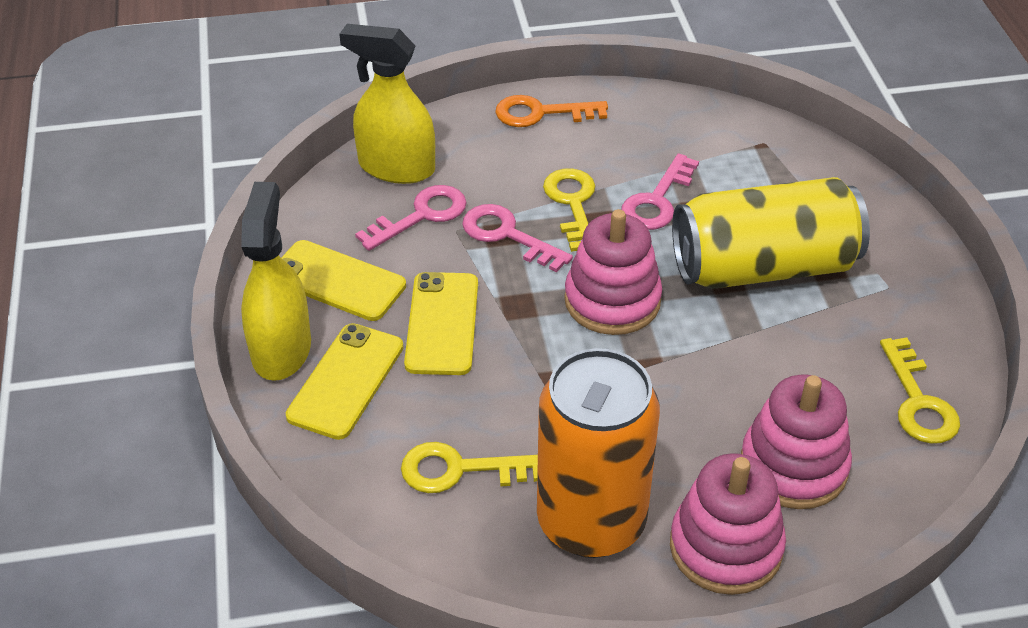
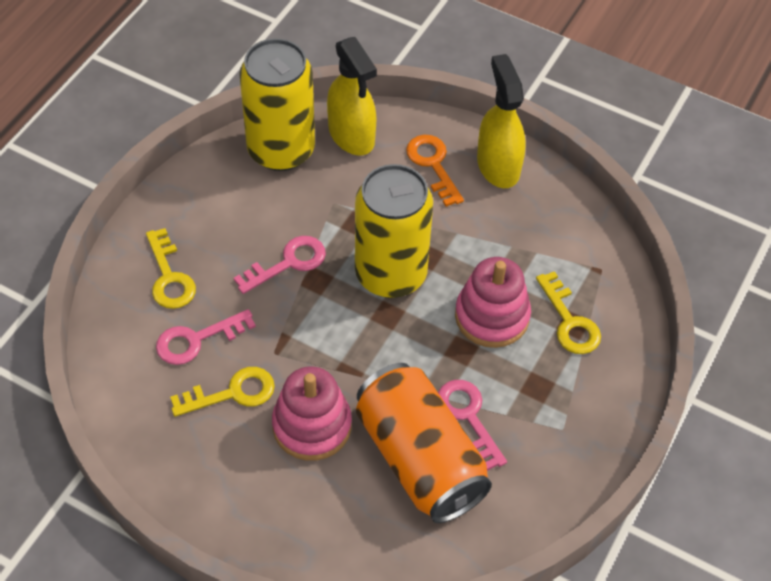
pink stacking toy: 3 -> 2
yellow can: 1 -> 2
yellow phone: 3 -> 0

